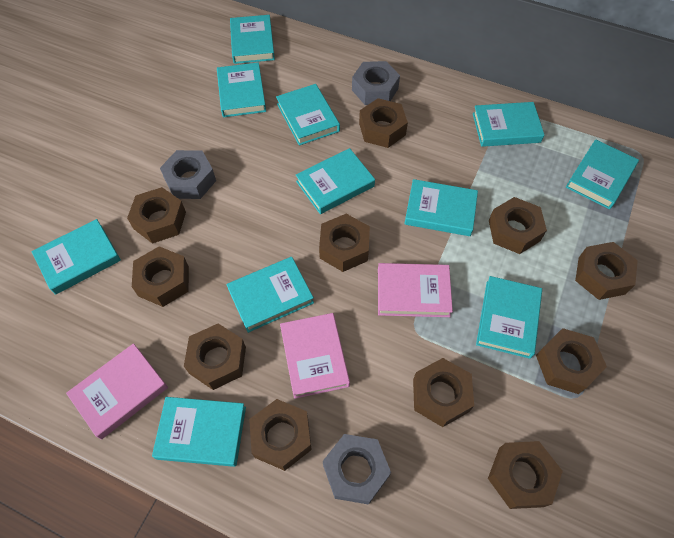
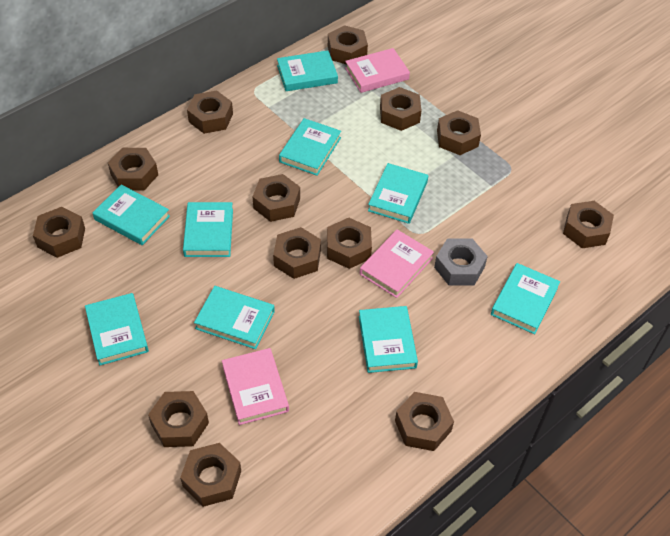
brown nut: 11 -> 13
grey nut: 3 -> 1
turquoise book: 11 -> 9

